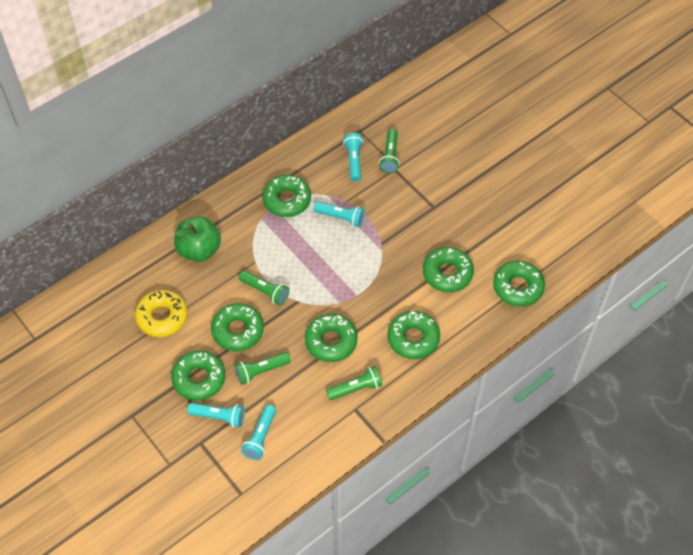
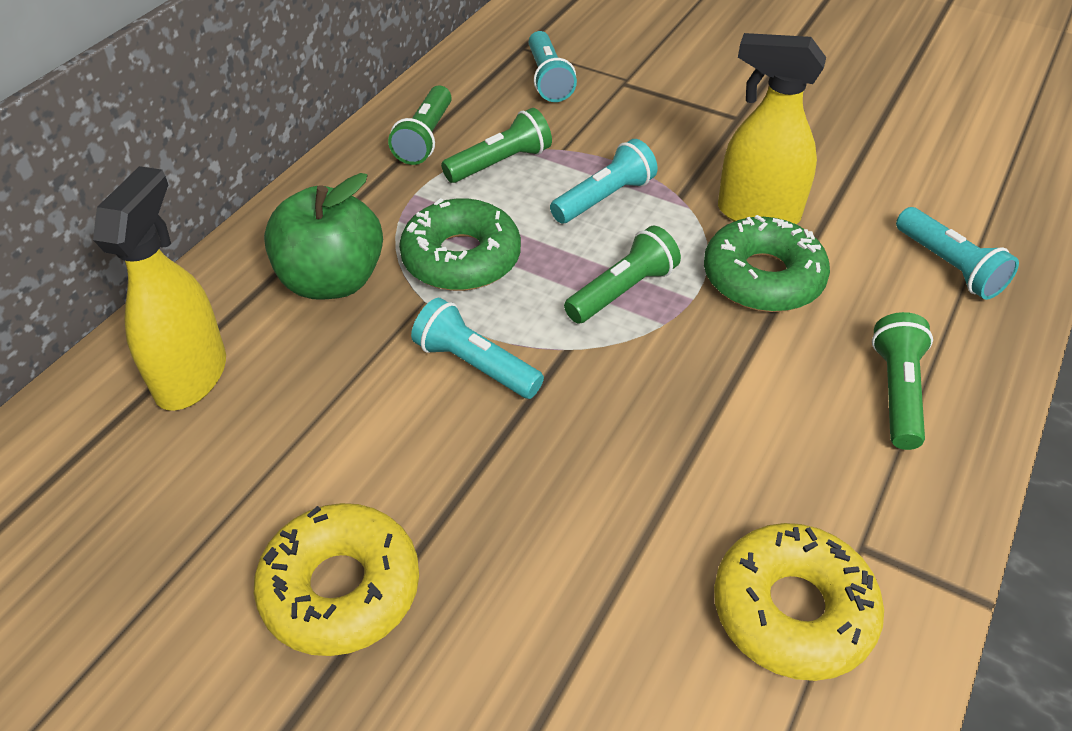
green donut: 7 -> 2
yellow donut: 1 -> 2
yellow spray bottle: 0 -> 2

